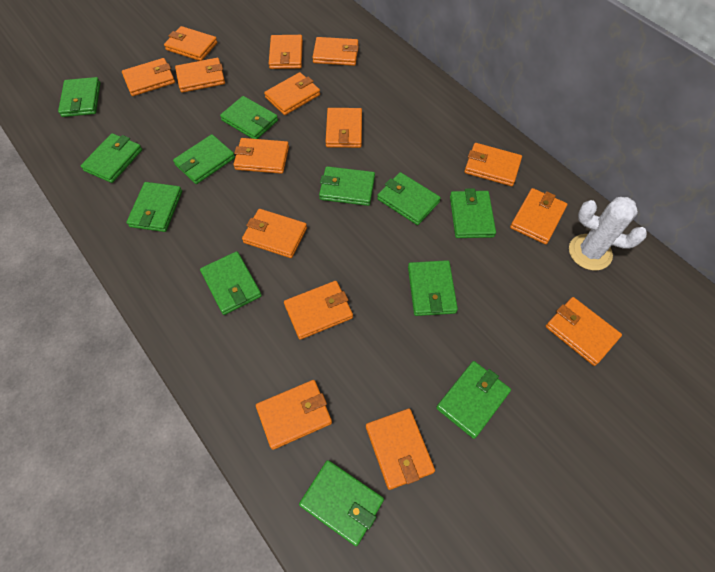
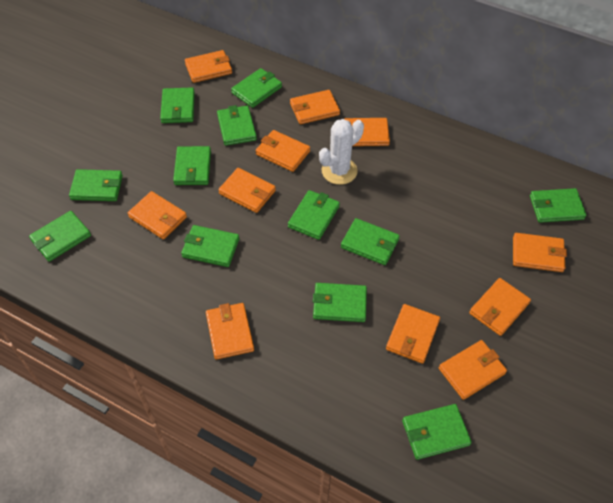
orange wallet: 15 -> 11

